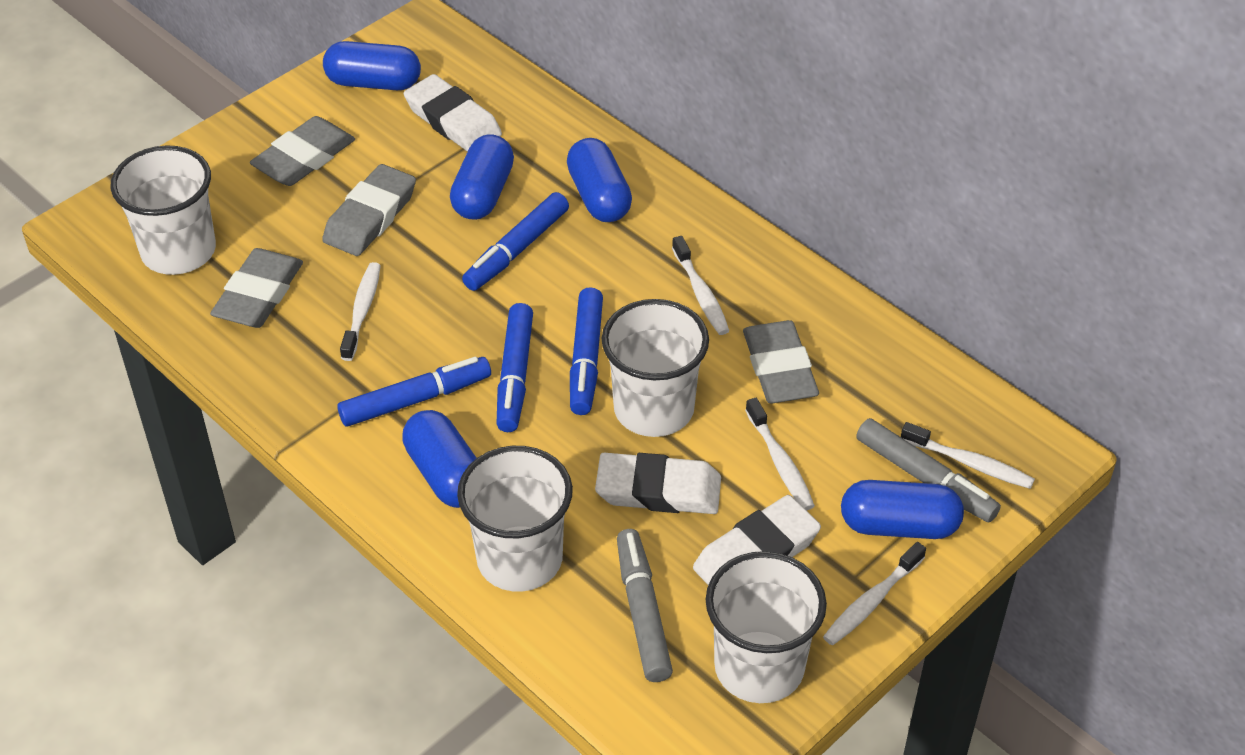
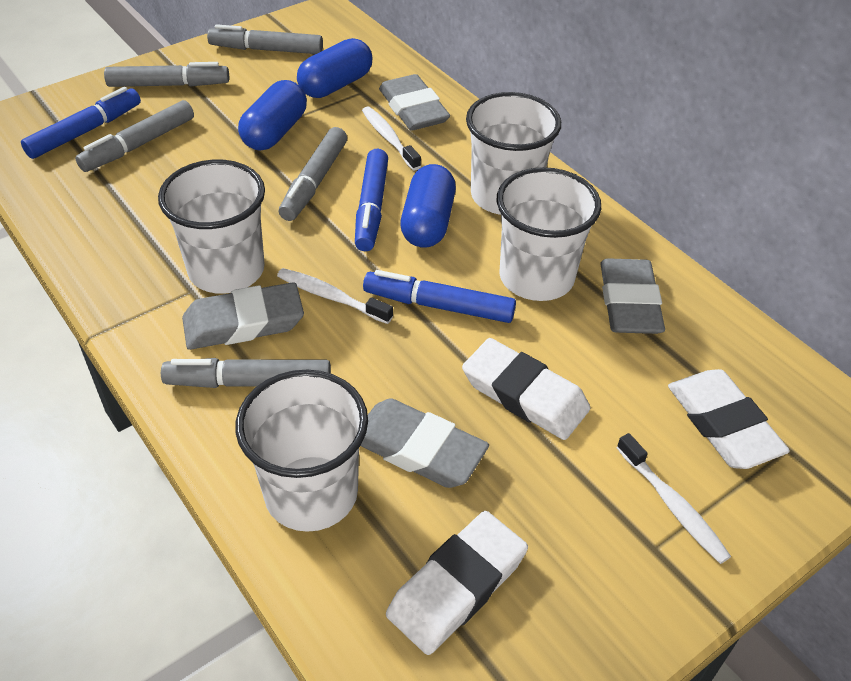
blue capsule: 5 -> 3
blue marker: 4 -> 3
grey marker: 2 -> 5
white toothbrush: 5 -> 3

